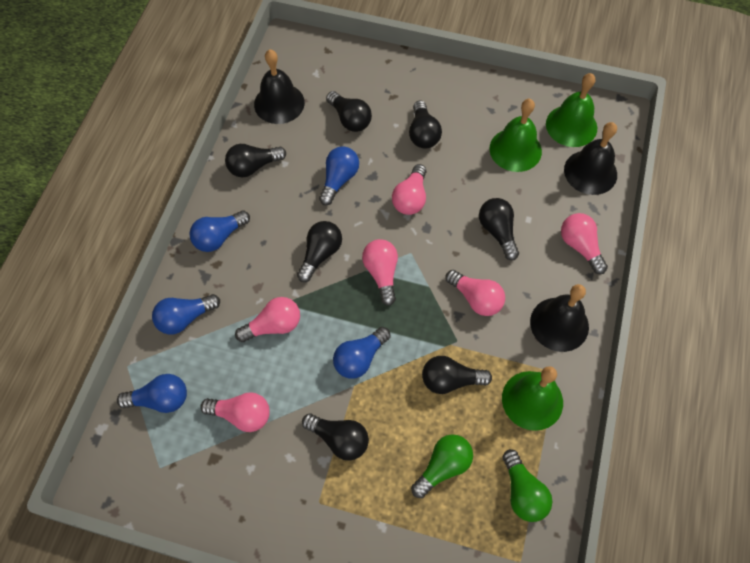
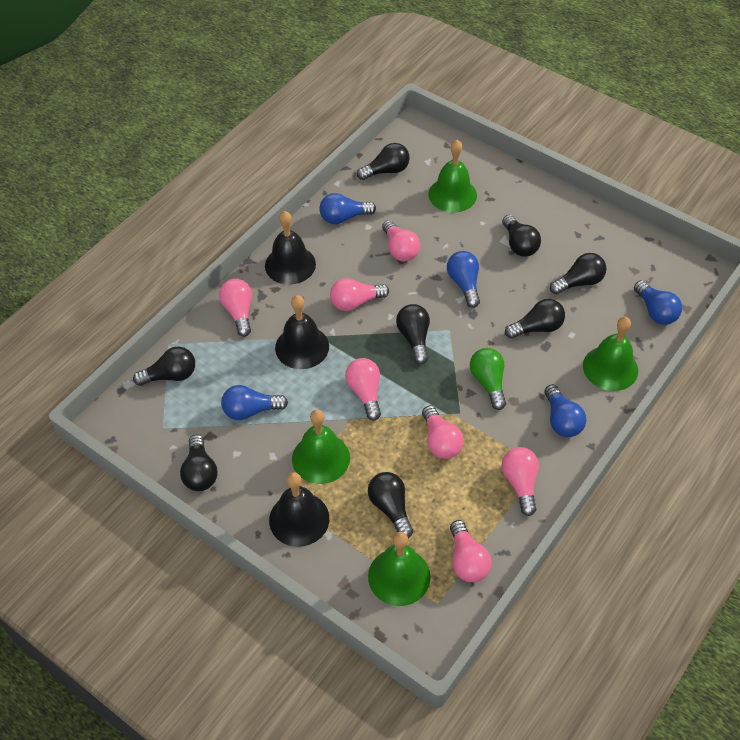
black light bulb: 7 -> 8
green bell: 3 -> 4
green light bulb: 2 -> 1
pink light bulb: 6 -> 7

